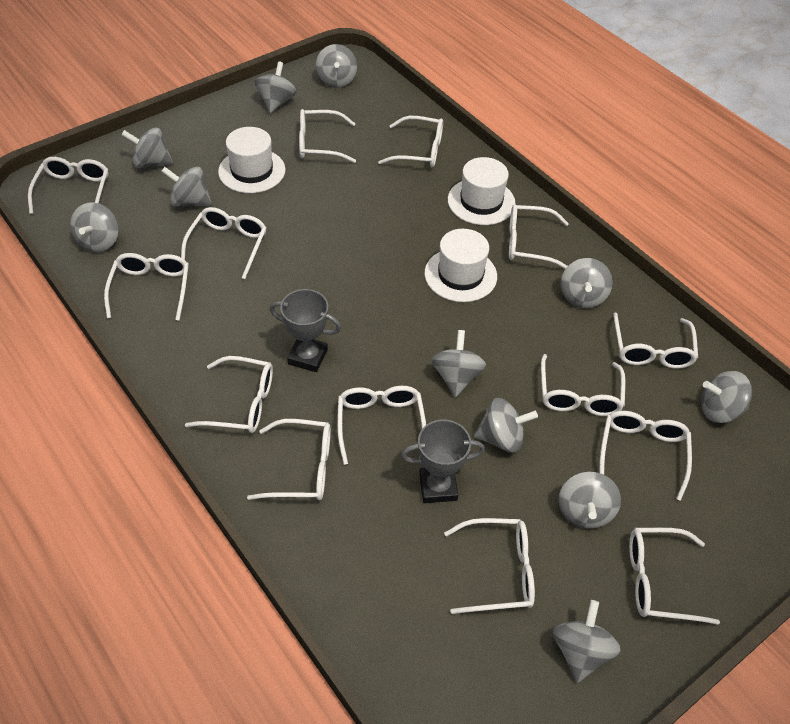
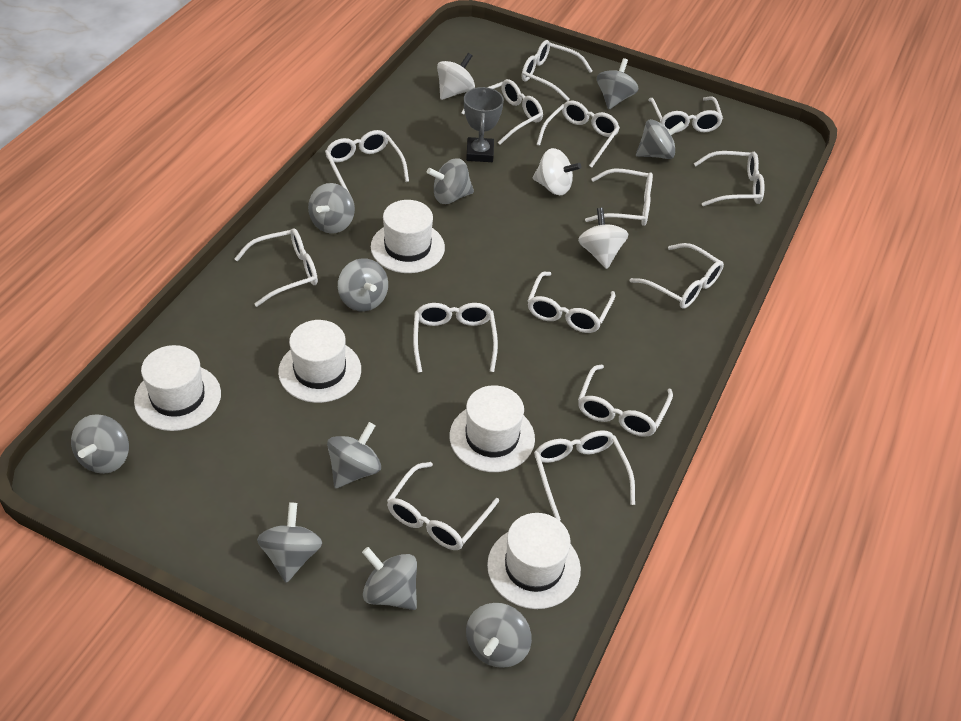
grey spinning top: 11 -> 10
grey trophy: 2 -> 1
white hat: 3 -> 5
white spinning top: 0 -> 3

